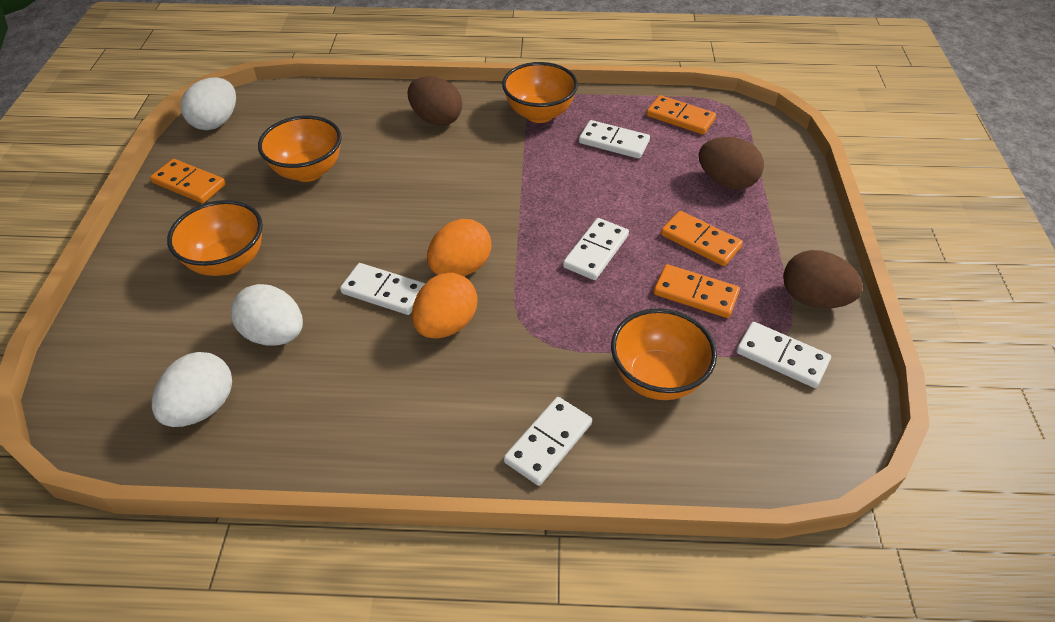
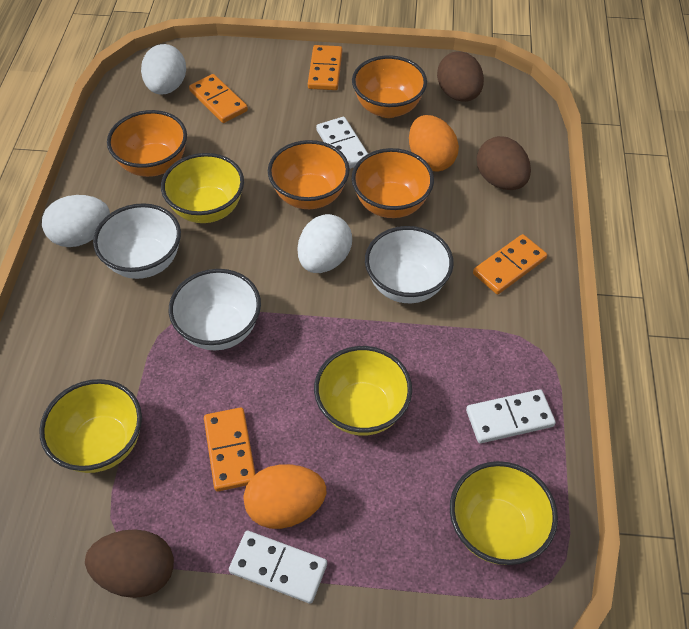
white bowl: 0 -> 3
white domino: 5 -> 3
yellow bowl: 0 -> 4

